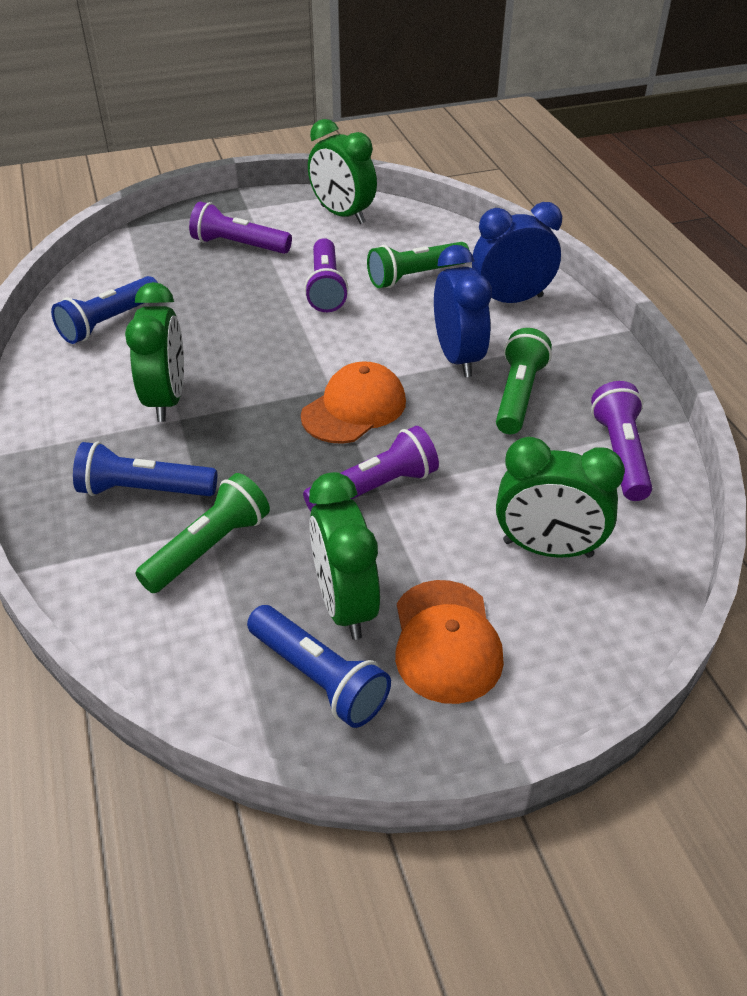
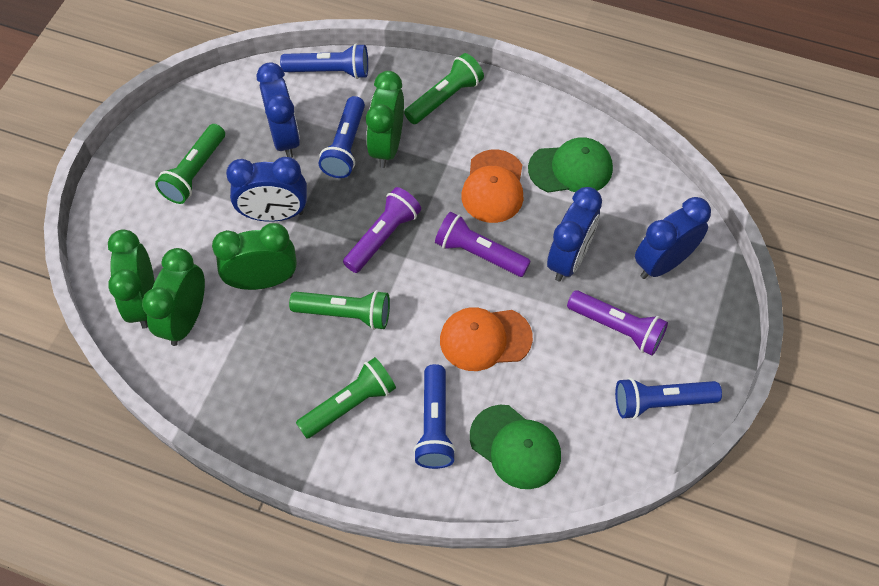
blue clock: 2 -> 4
blue flashlight: 3 -> 4
green cap: 0 -> 2
green flashlight: 3 -> 4
purple flashlight: 4 -> 3

